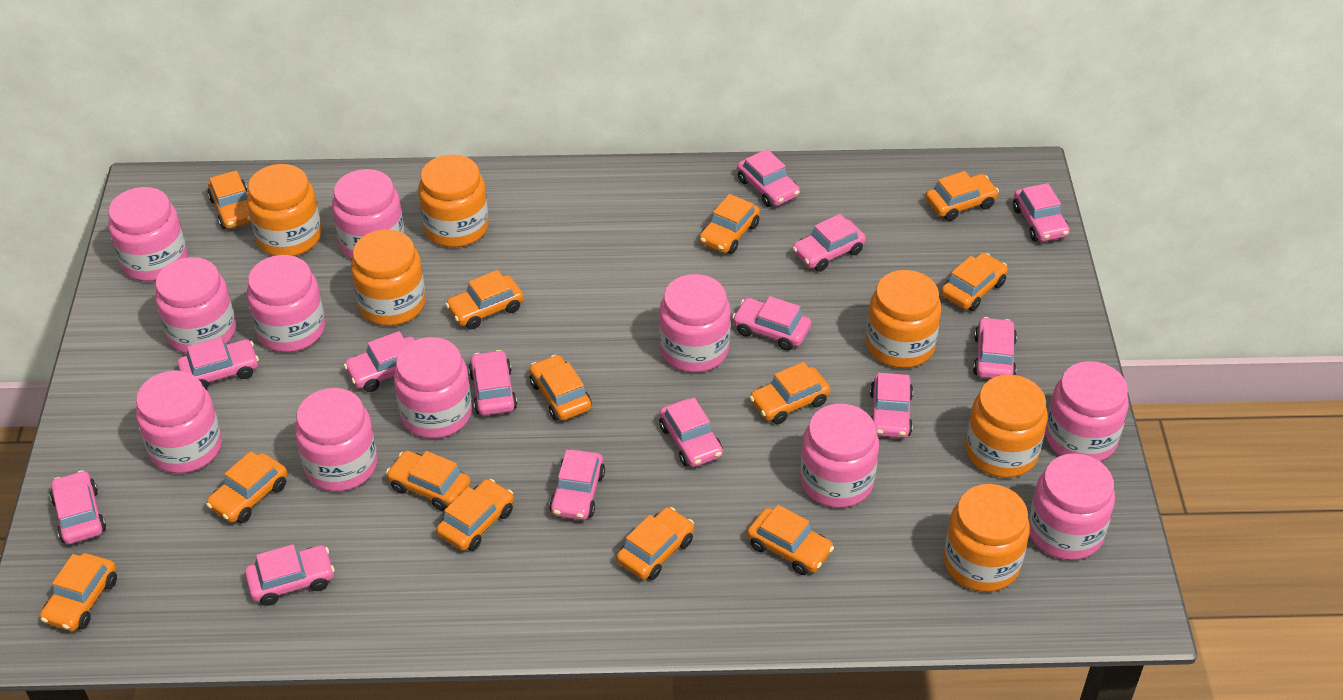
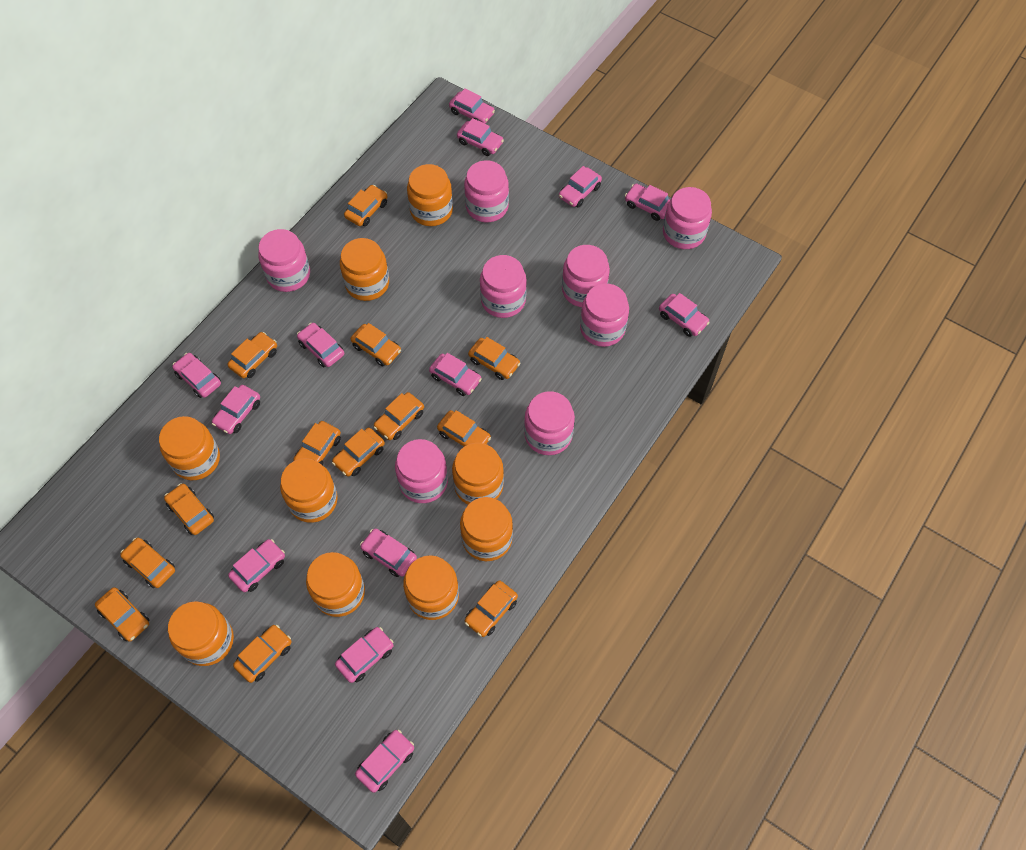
orange jar: 6 -> 9
pink jar: 11 -> 8

